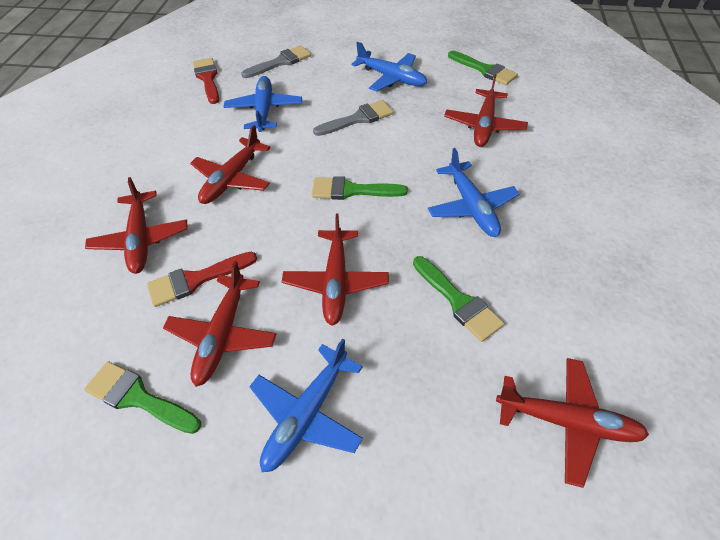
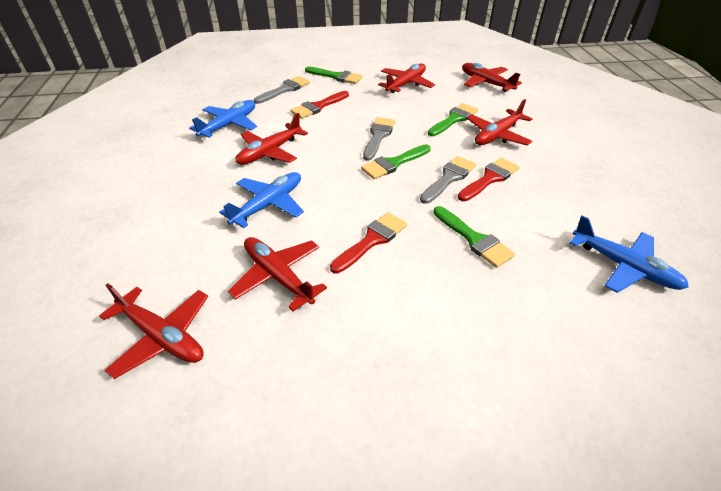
blue plane: 4 -> 3
grey brush: 2 -> 3
red brush: 2 -> 3

